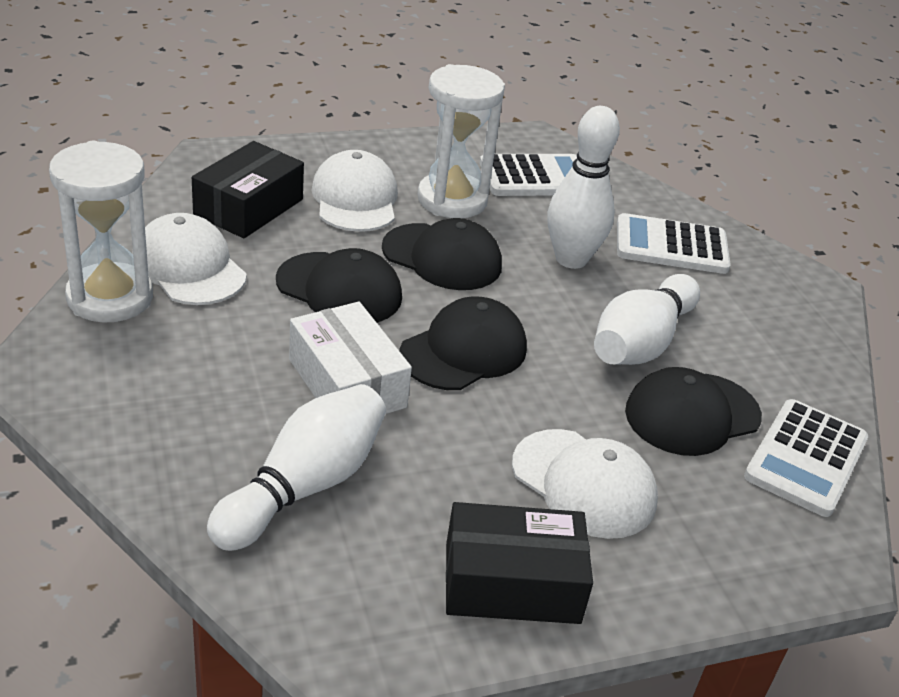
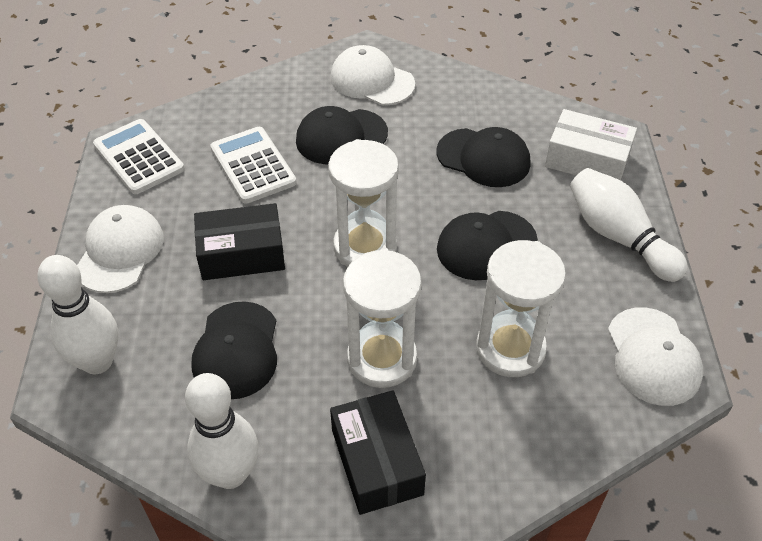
white calculator: 3 -> 2
white hourglass: 2 -> 3

